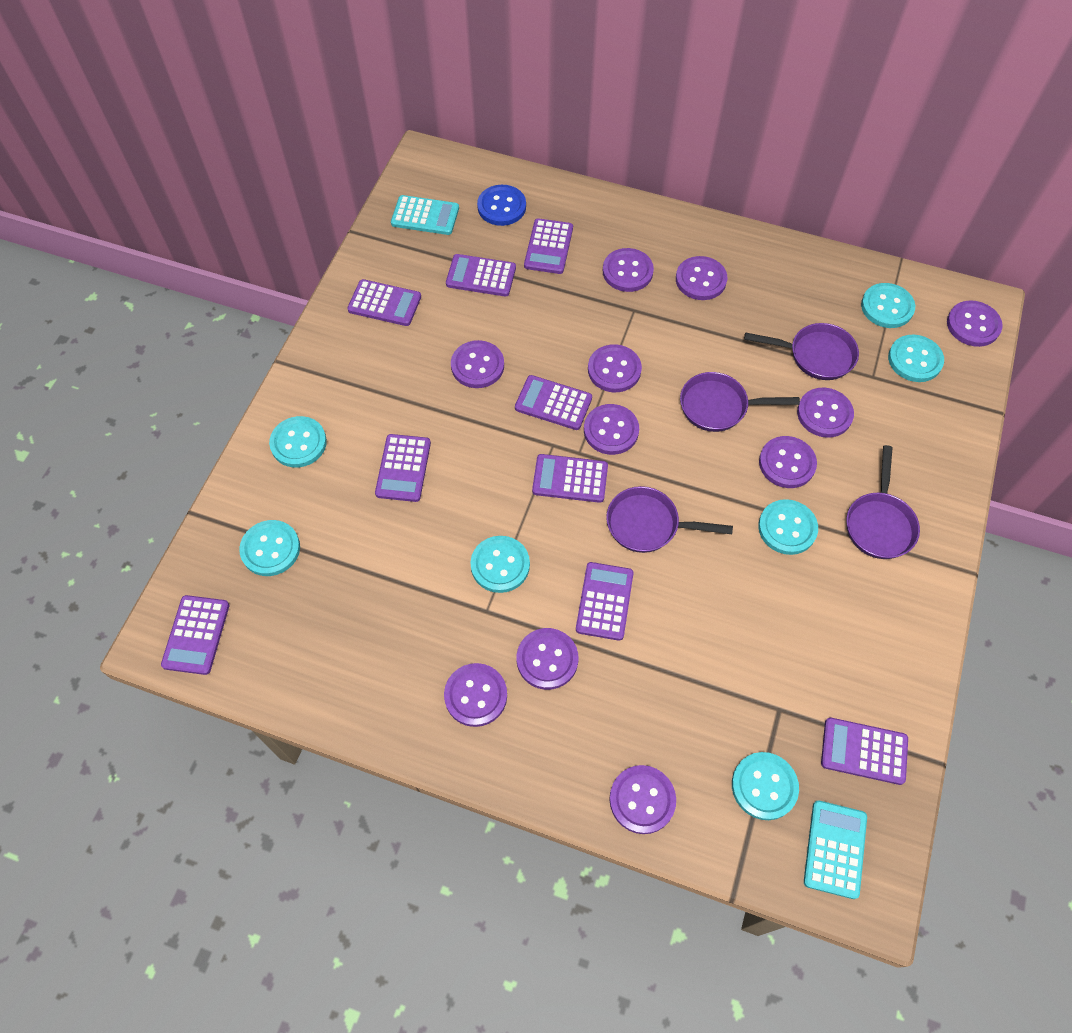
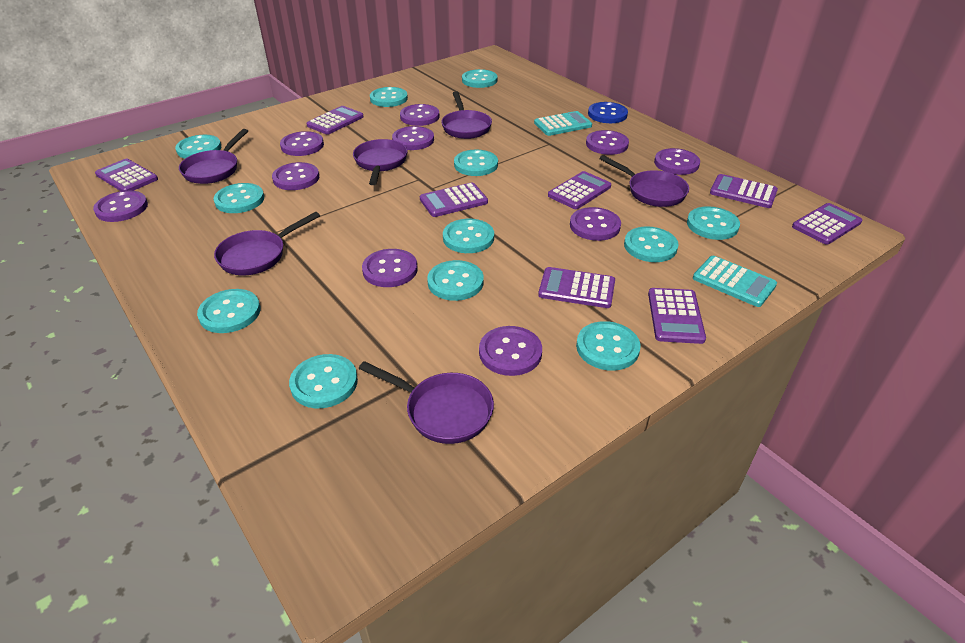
purple button: 11 -> 10
purple calculator: 9 -> 8
purple pan: 4 -> 6
turquoise button: 7 -> 12

